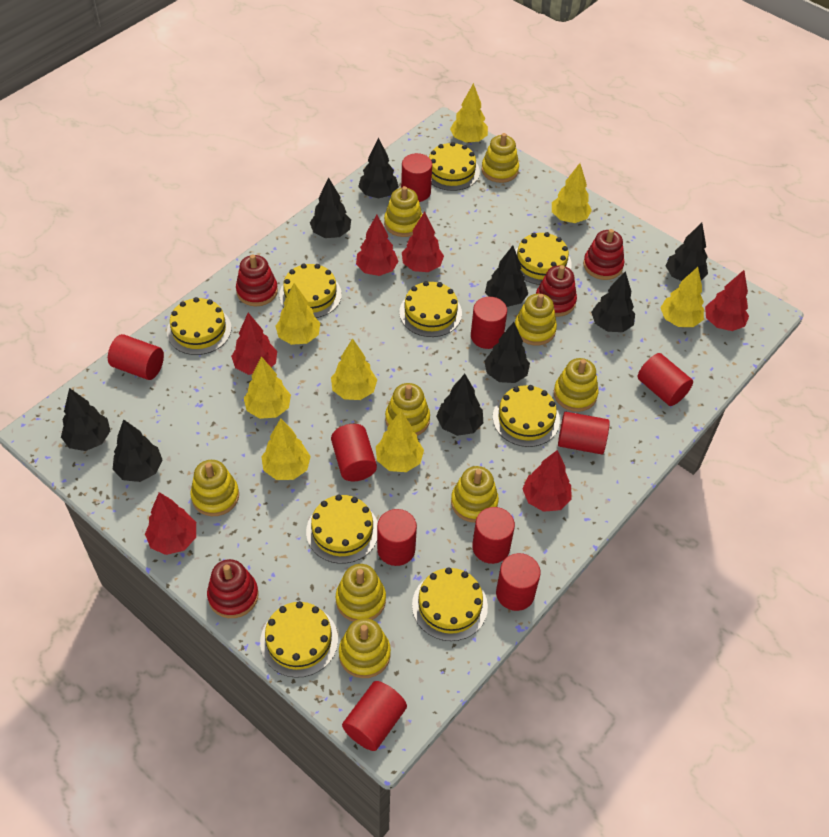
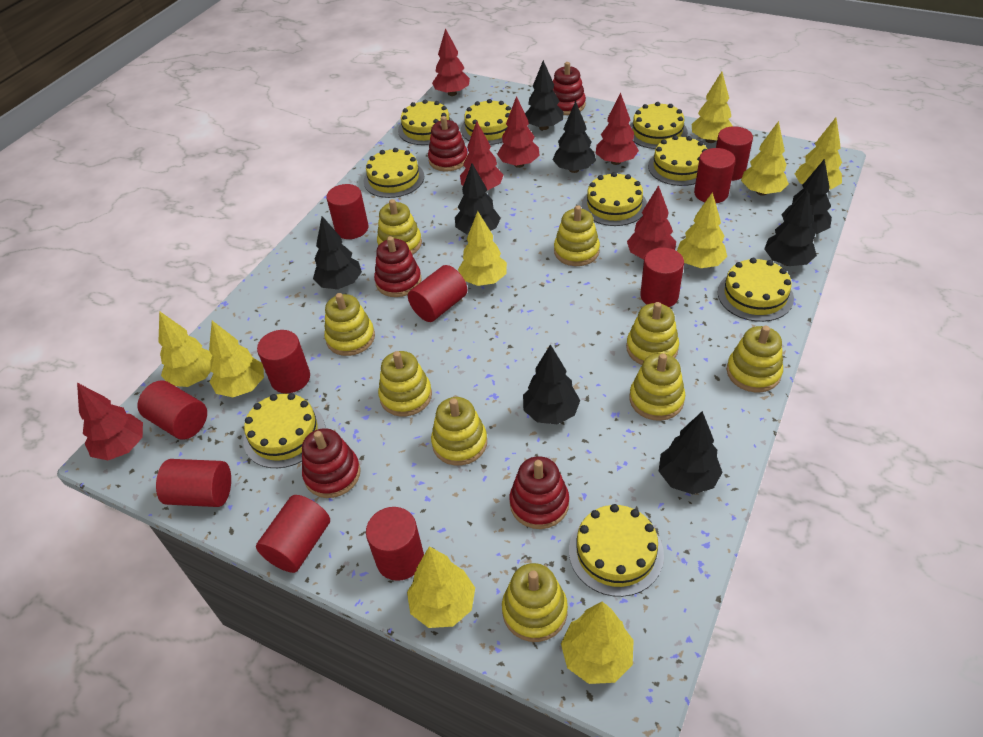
black tree: 9 -> 8
red stacking toy: 4 -> 5
yellow tree: 8 -> 9

